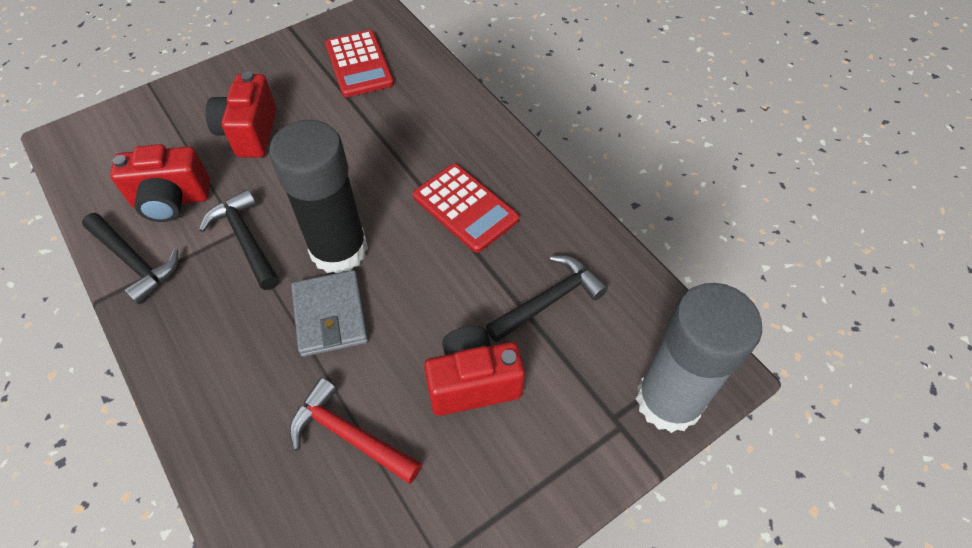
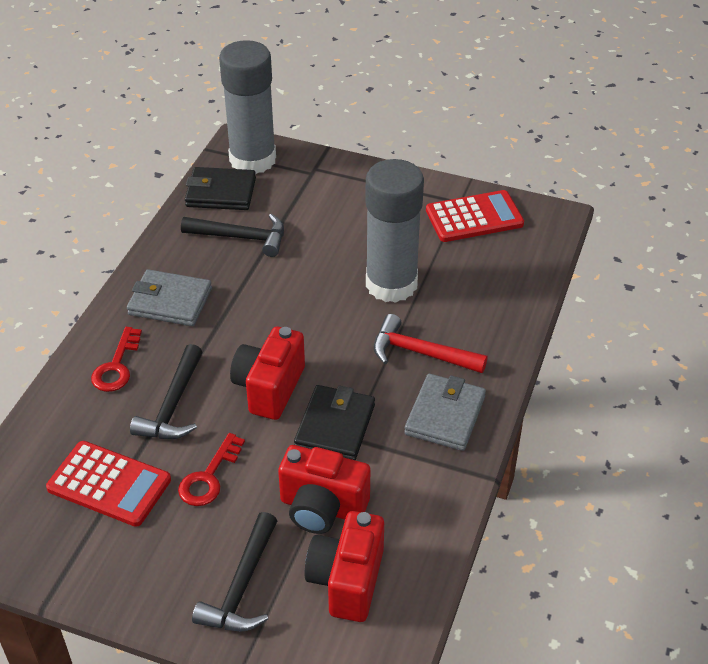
black glue stick: 1 -> 0
black wallet: 0 -> 2
grey glue stick: 1 -> 2
grey wallet: 1 -> 2
red key: 0 -> 2

